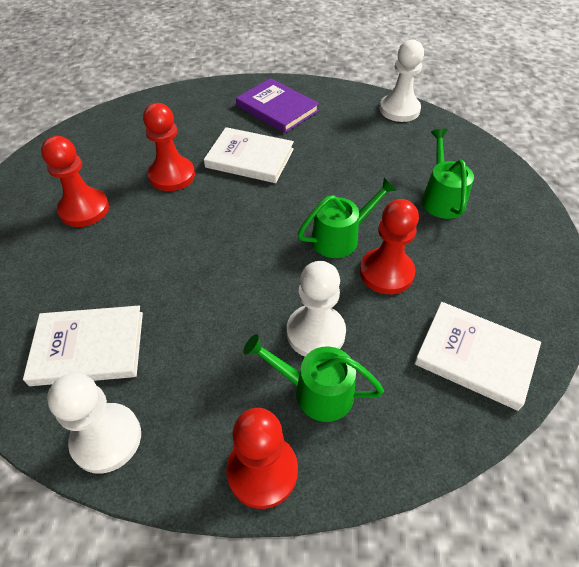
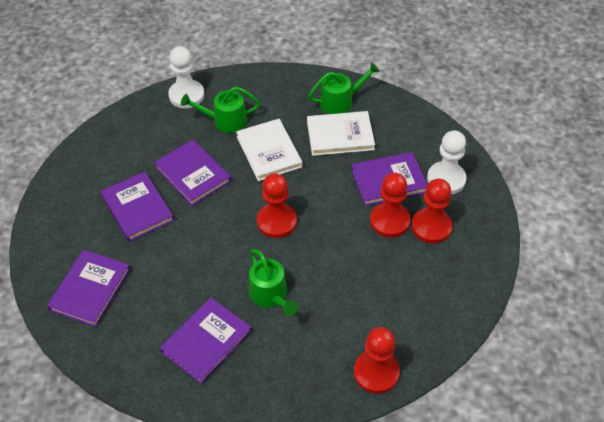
purple book: 1 -> 5
white book: 3 -> 2
white pawn: 3 -> 2

